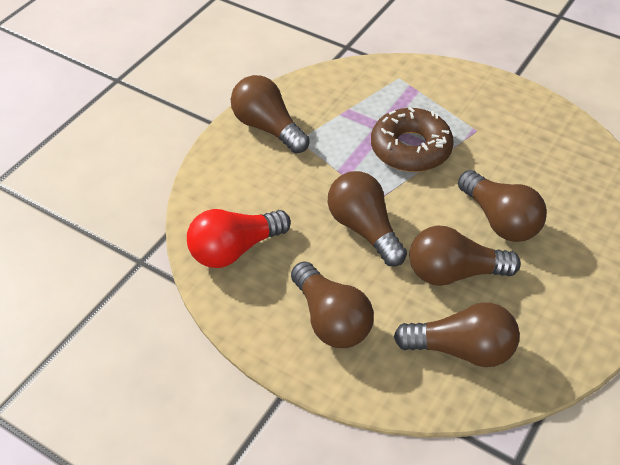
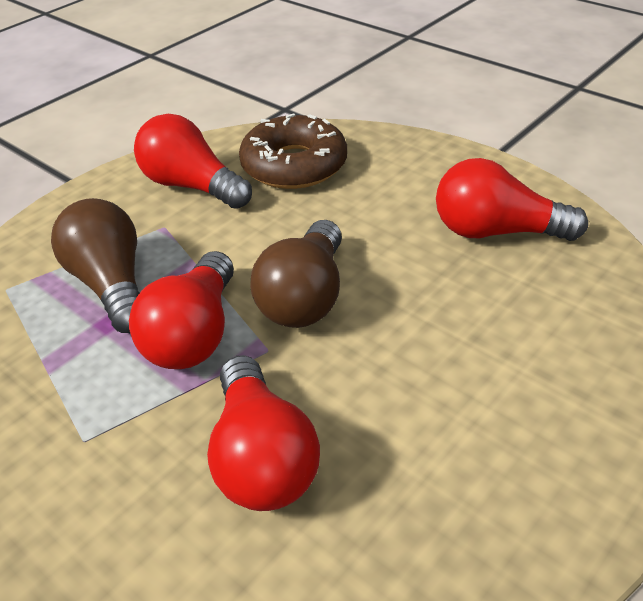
brown light bulb: 6 -> 2
red light bulb: 1 -> 4

